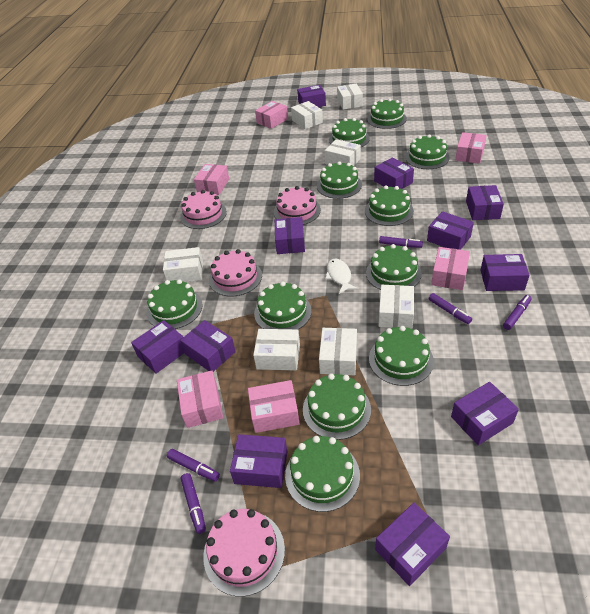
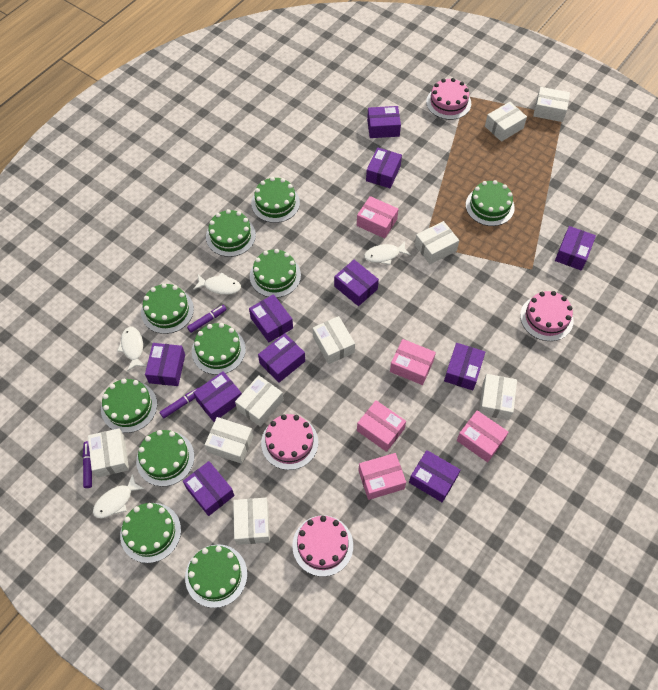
green cake: 11 -> 10
pink box: 6 -> 5
purple marker: 5 -> 3
white box: 7 -> 9
white fish: 1 -> 4

